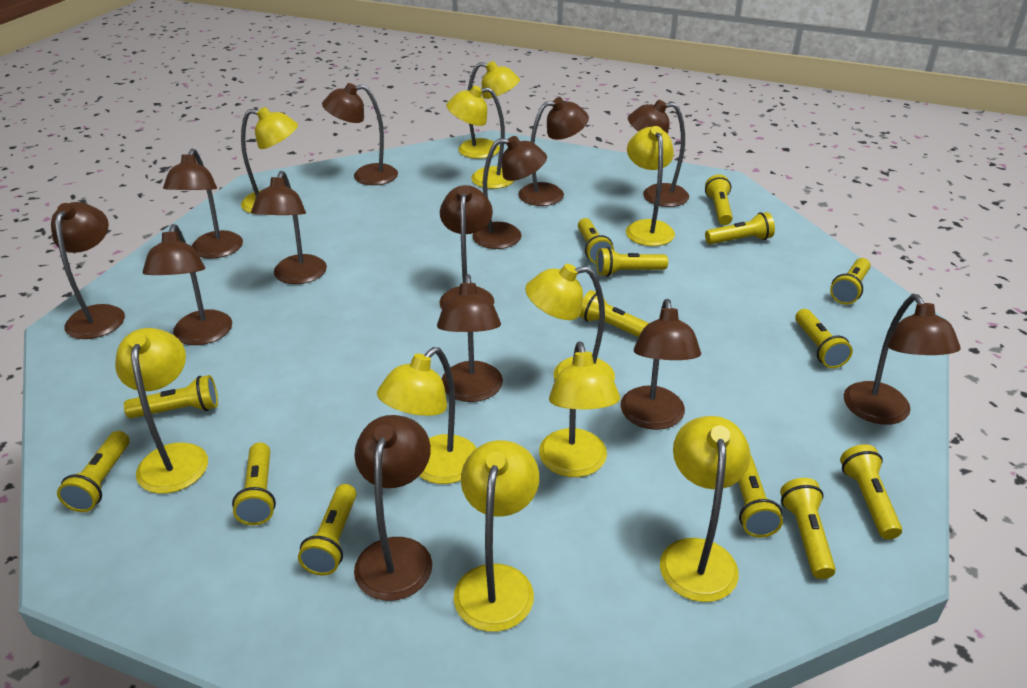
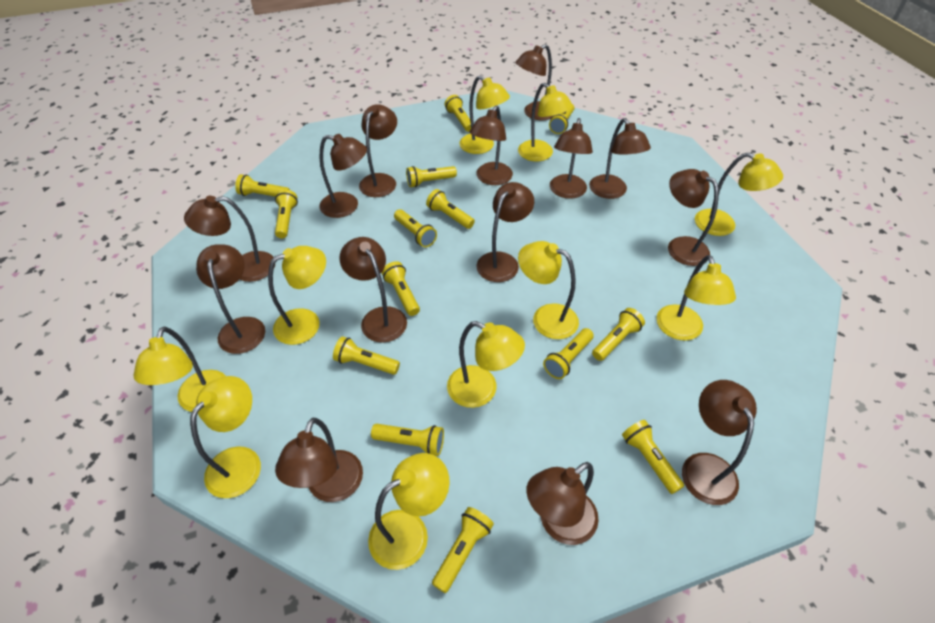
brown lamp: 13 -> 14

